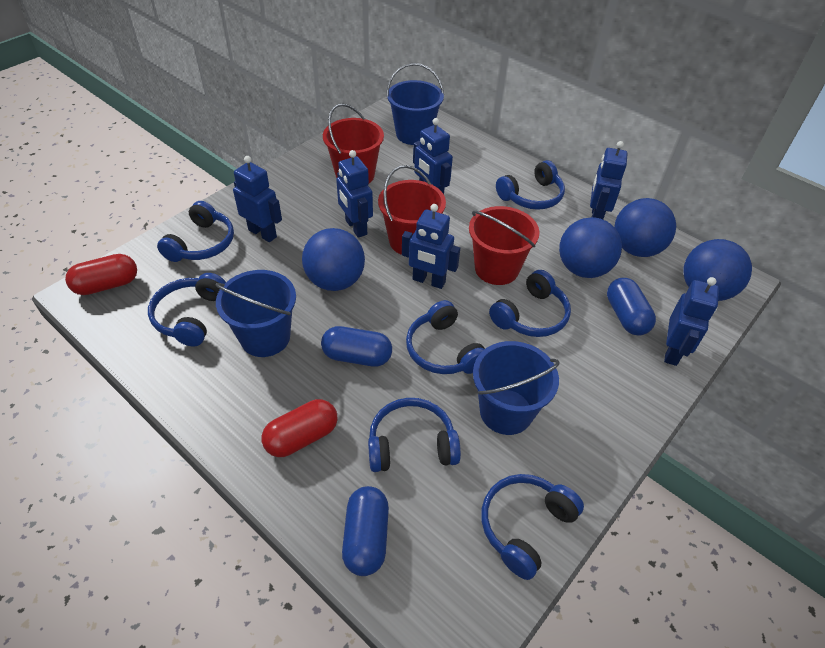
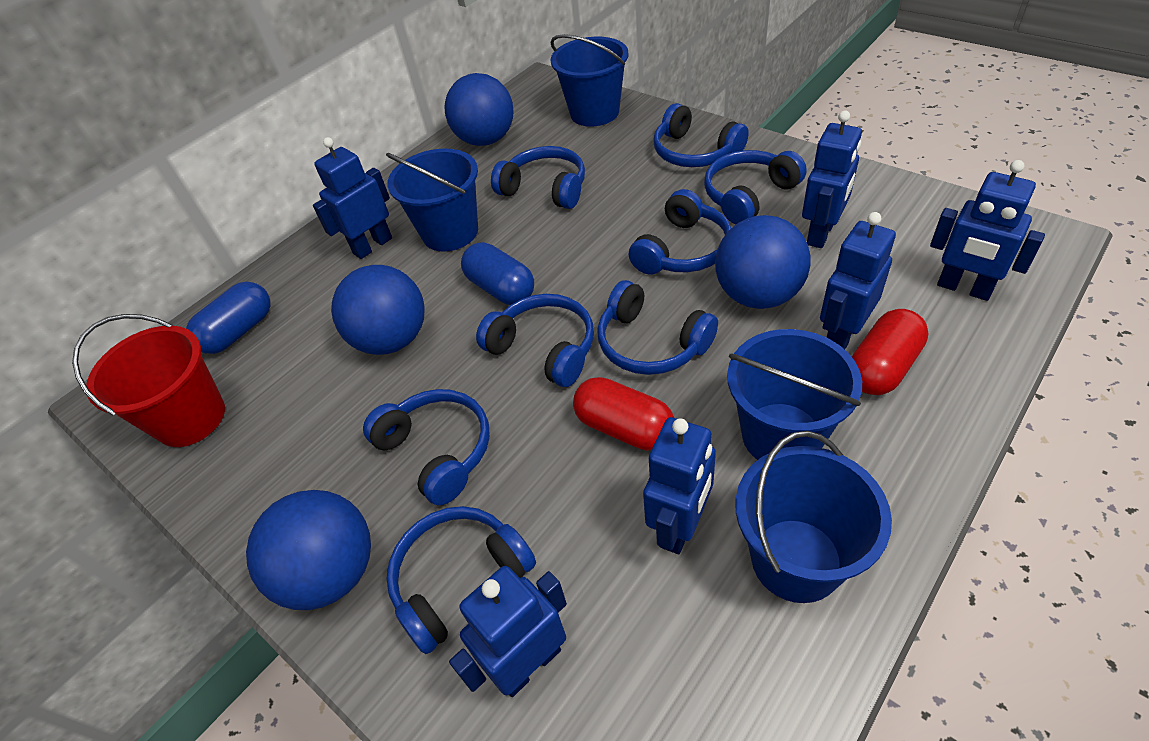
blue bucket: 3 -> 4
blue capsule: 3 -> 2
blue headphones: 7 -> 8
red bucket: 3 -> 1

